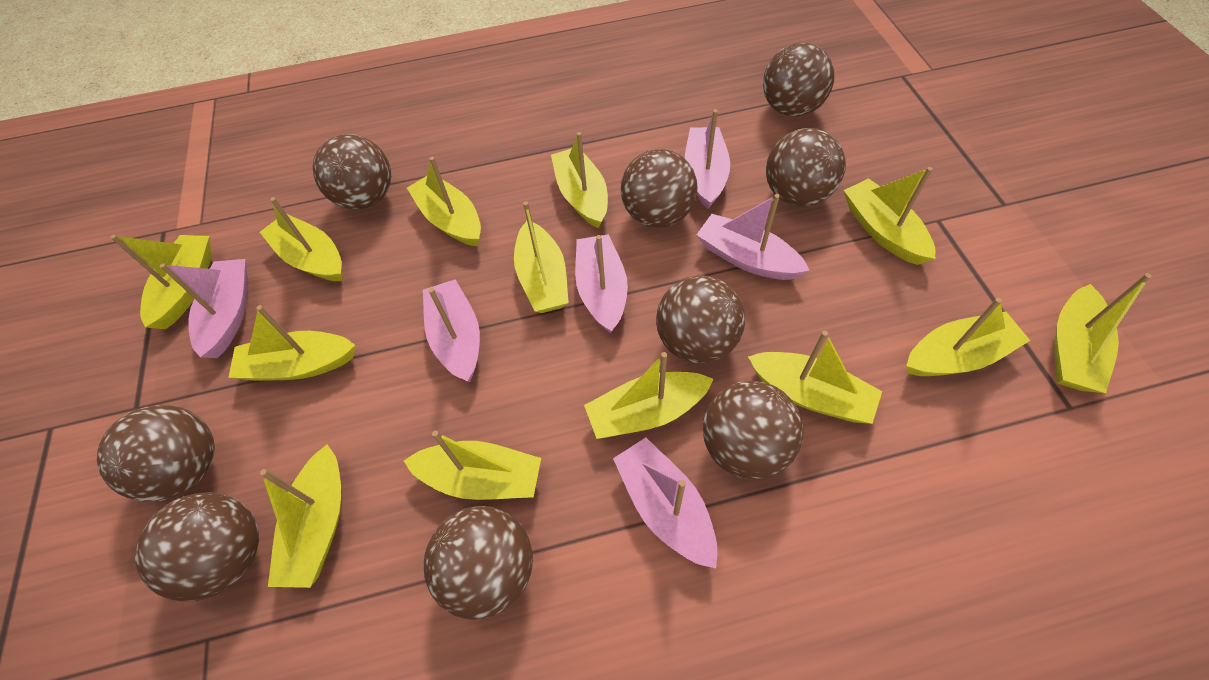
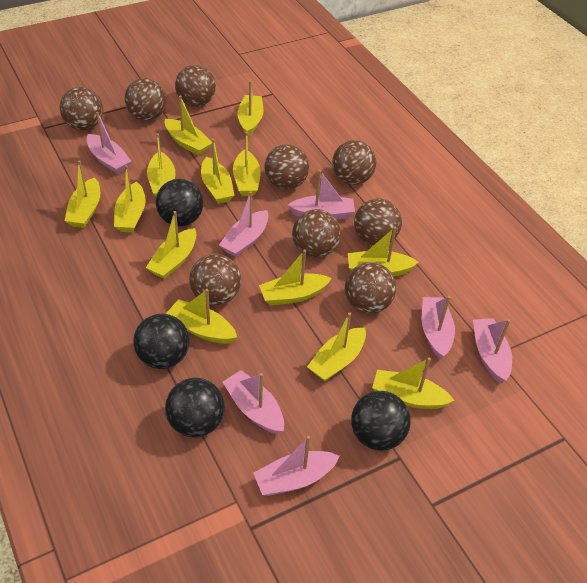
black ball: 0 -> 4
pink boat: 6 -> 7

